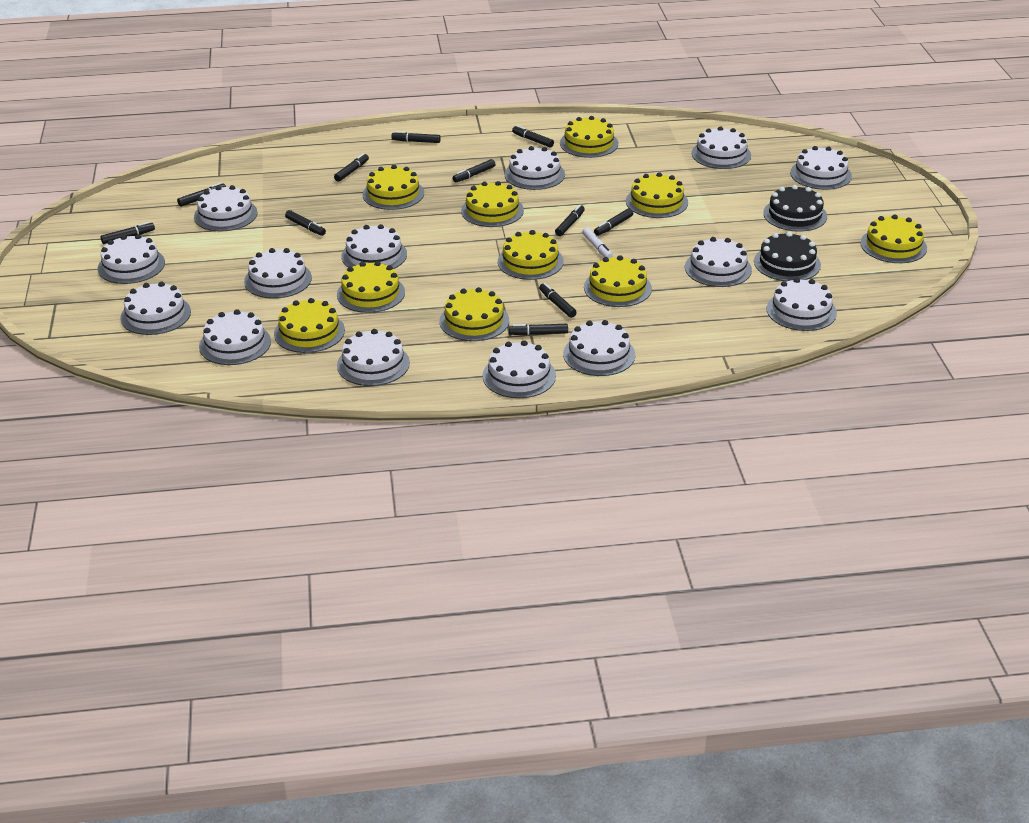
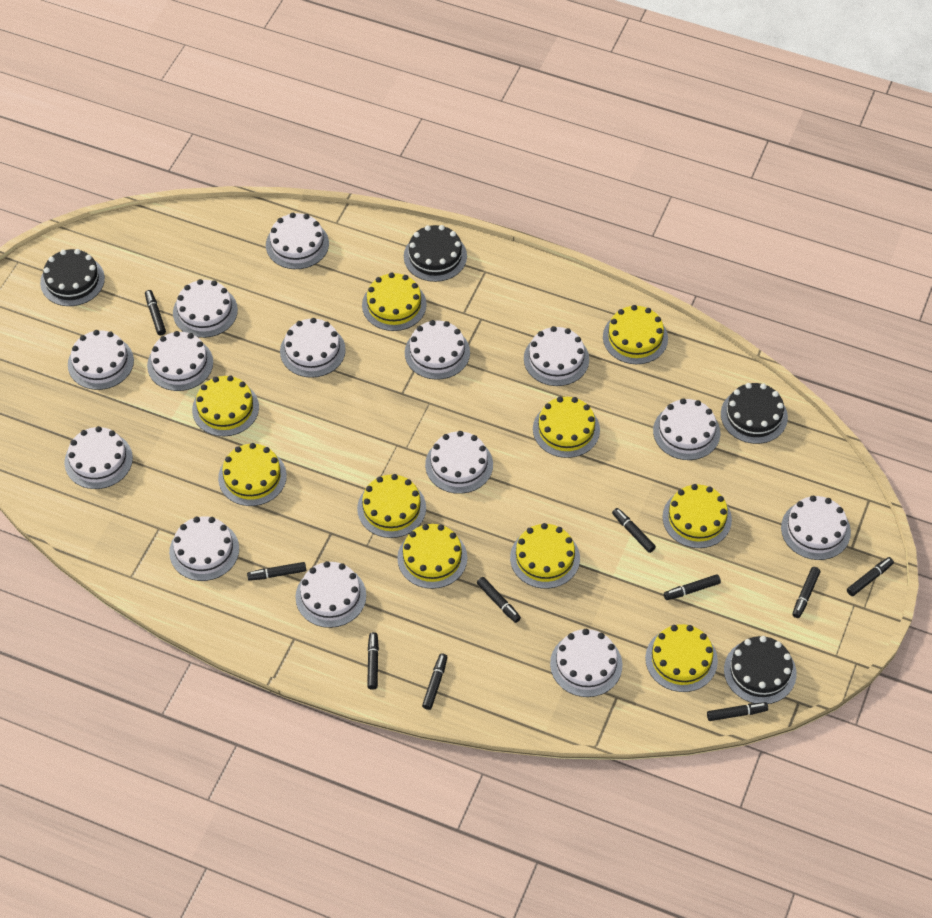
black cake: 2 -> 4
black marker: 11 -> 10
white marker: 1 -> 0

